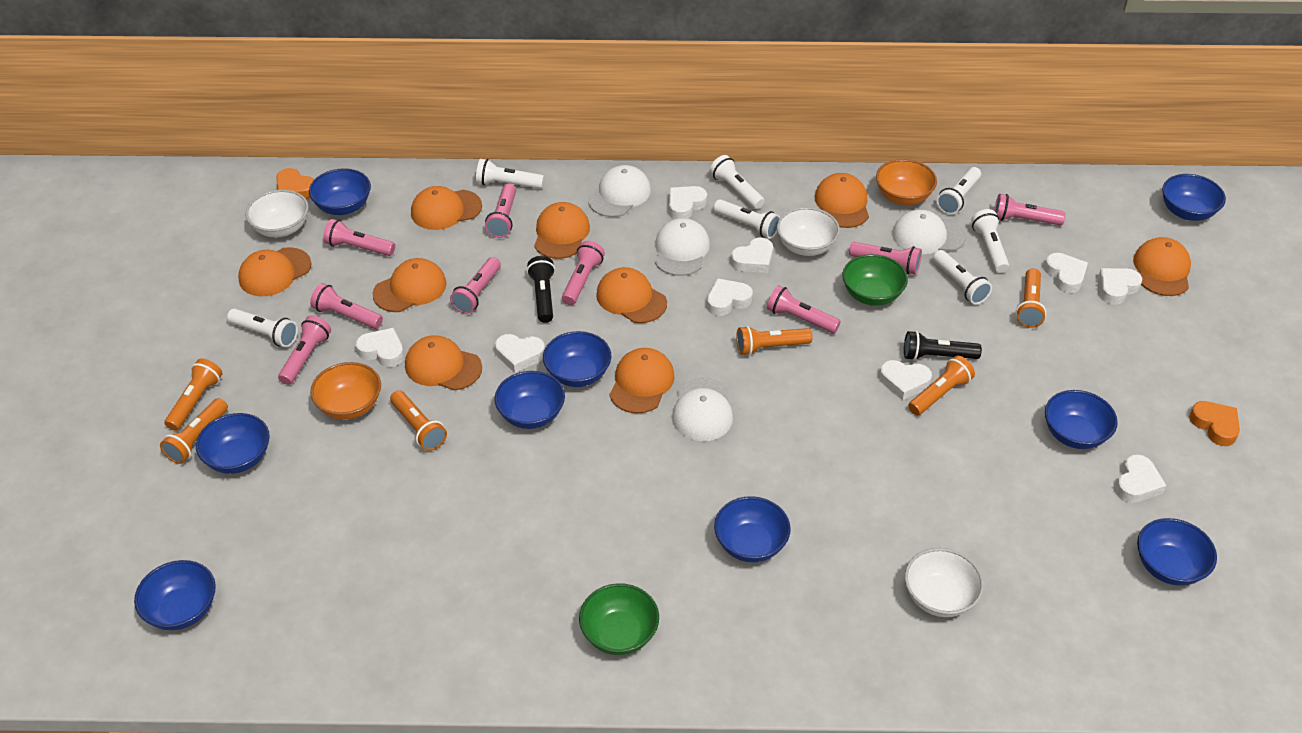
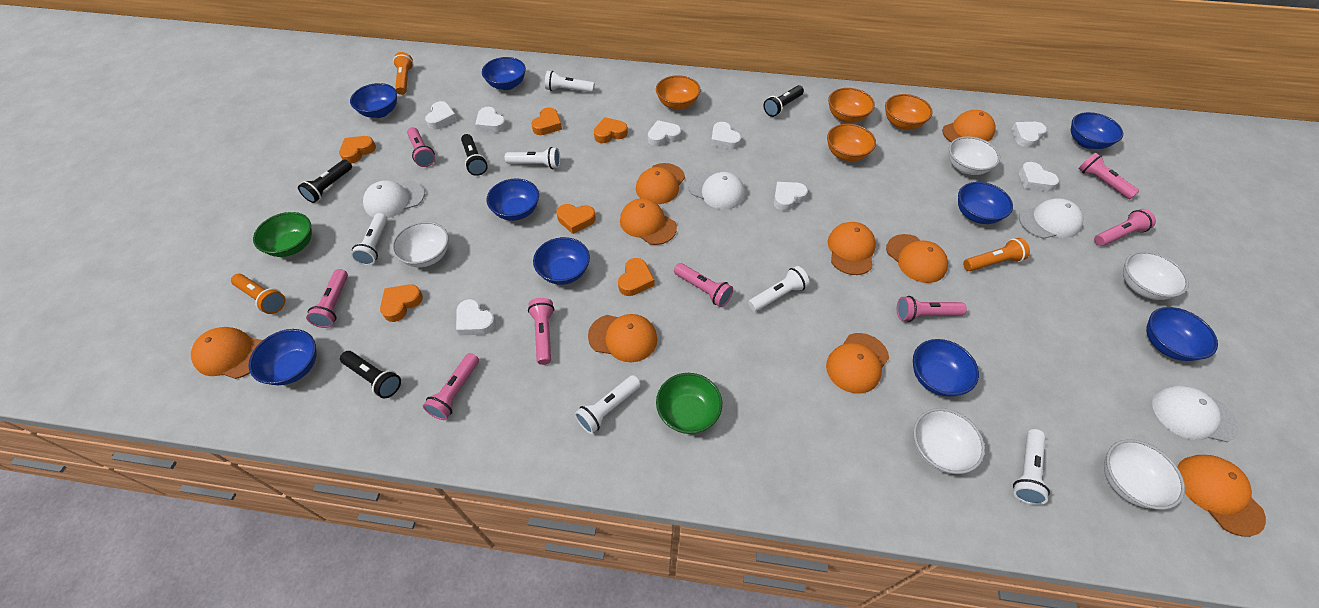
black flashlight: 2 -> 4
orange bowl: 2 -> 4
orange flashlight: 6 -> 3
orange heart: 2 -> 6
pink flashlight: 9 -> 8
white bowl: 3 -> 5
white flashlight: 7 -> 6
white heart: 9 -> 8

